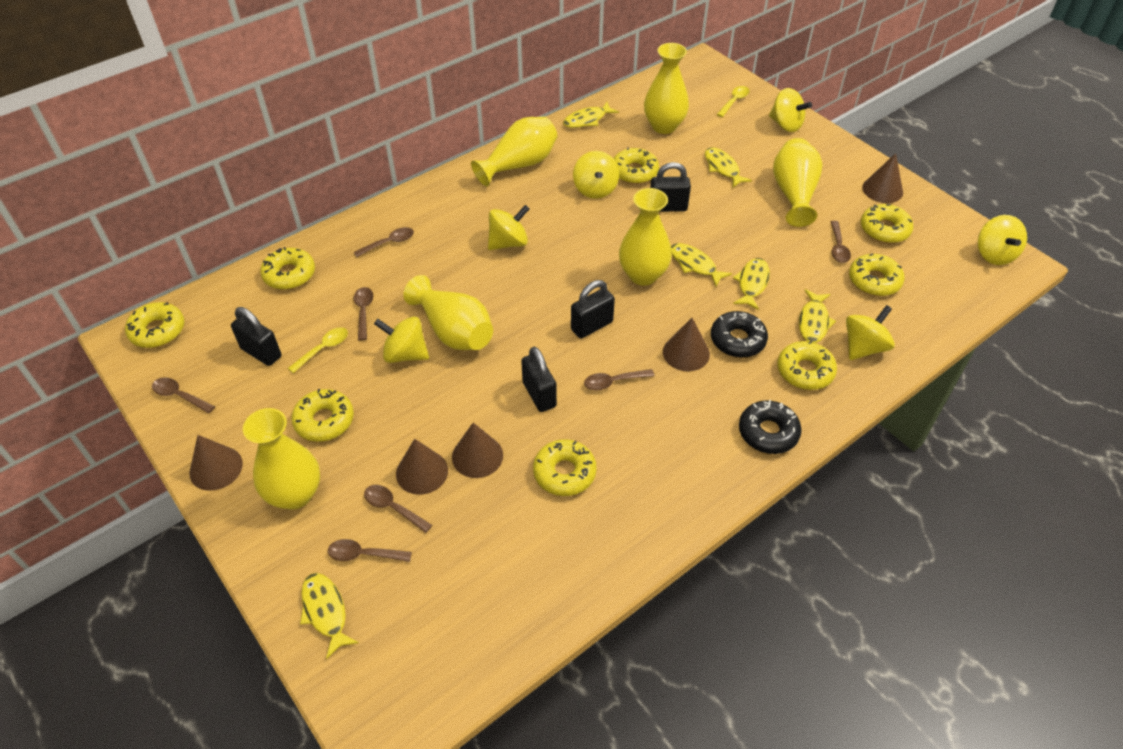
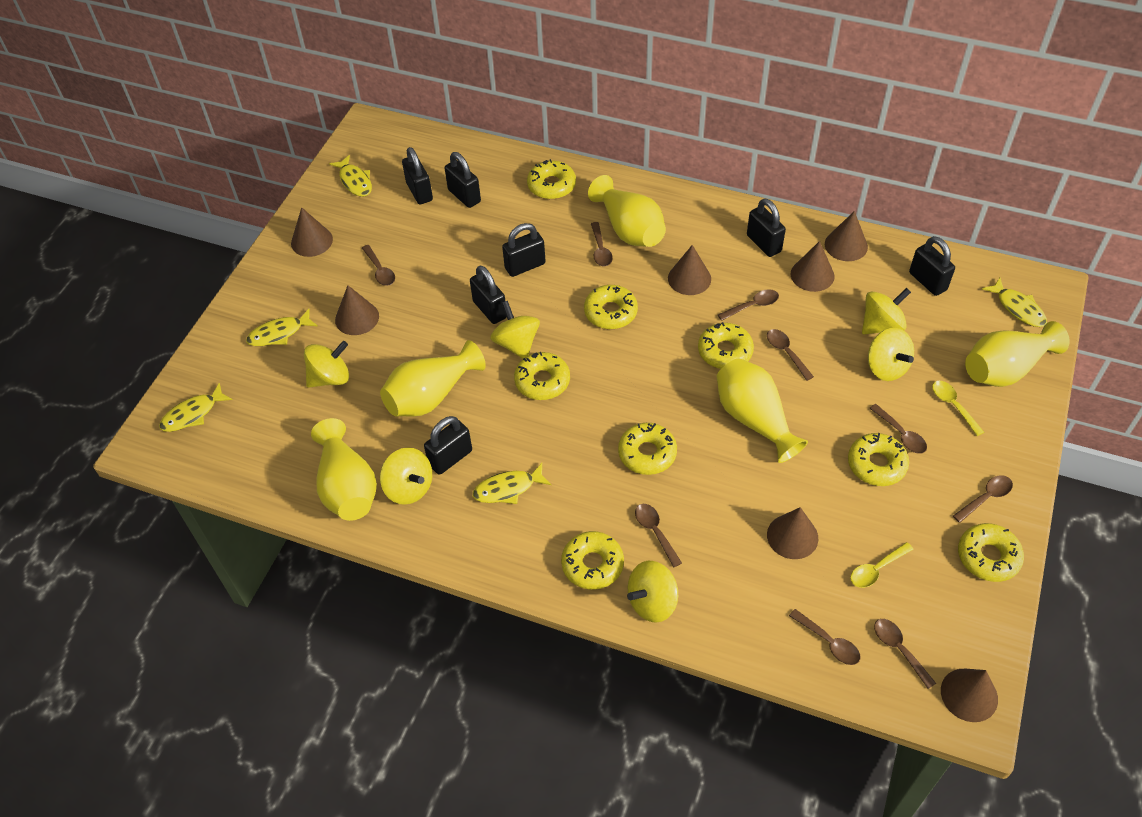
black donut: 2 -> 0
black padlock: 4 -> 7
brown cone: 5 -> 7
brown spoon: 7 -> 9
yellow fish: 6 -> 5
yellow vase: 6 -> 5

